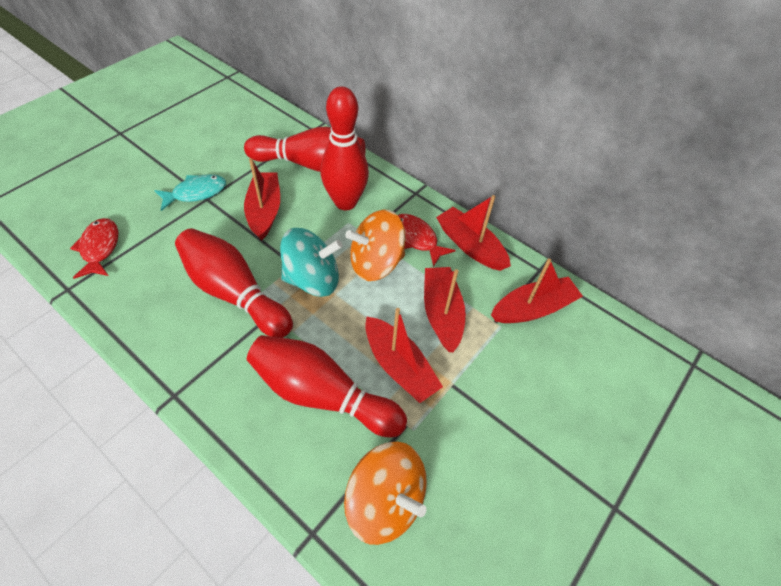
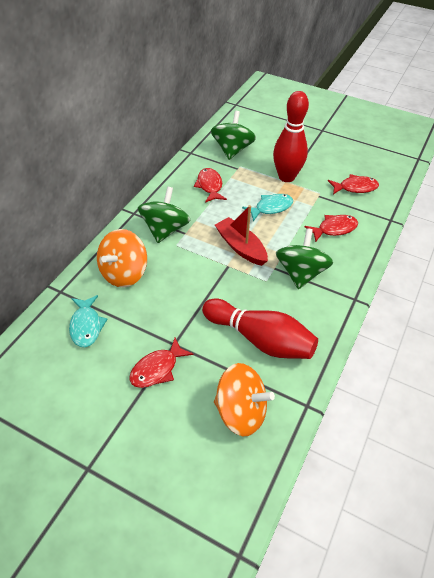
green spinning top: 0 -> 3
red boat: 5 -> 1
red bowling pin: 4 -> 2
red fish: 2 -> 4
turquoise fish: 1 -> 2
turquoise spinning top: 1 -> 0

